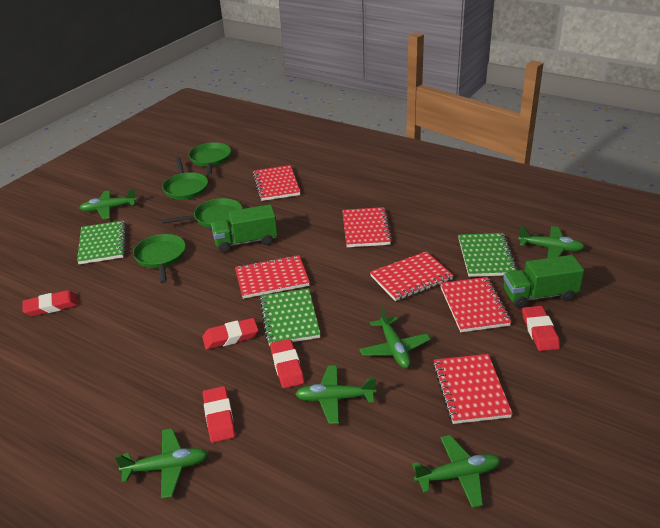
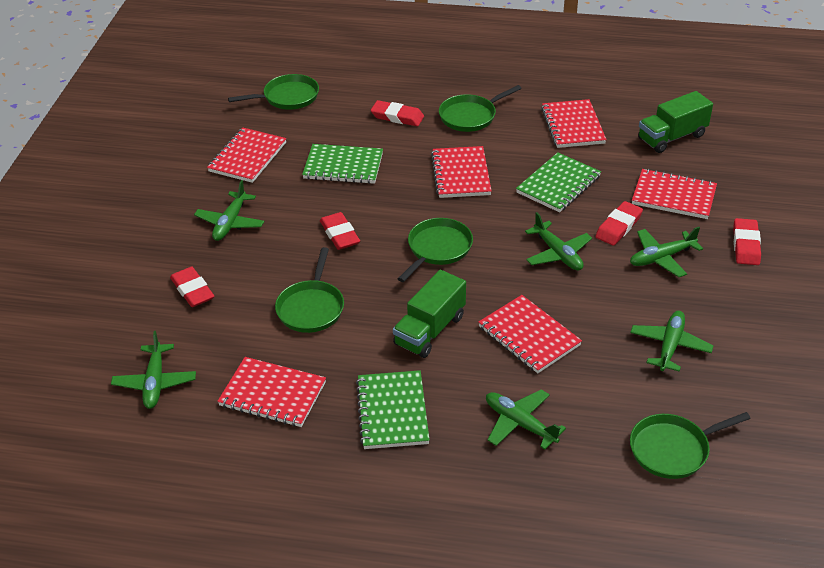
green pan: 4 -> 5

